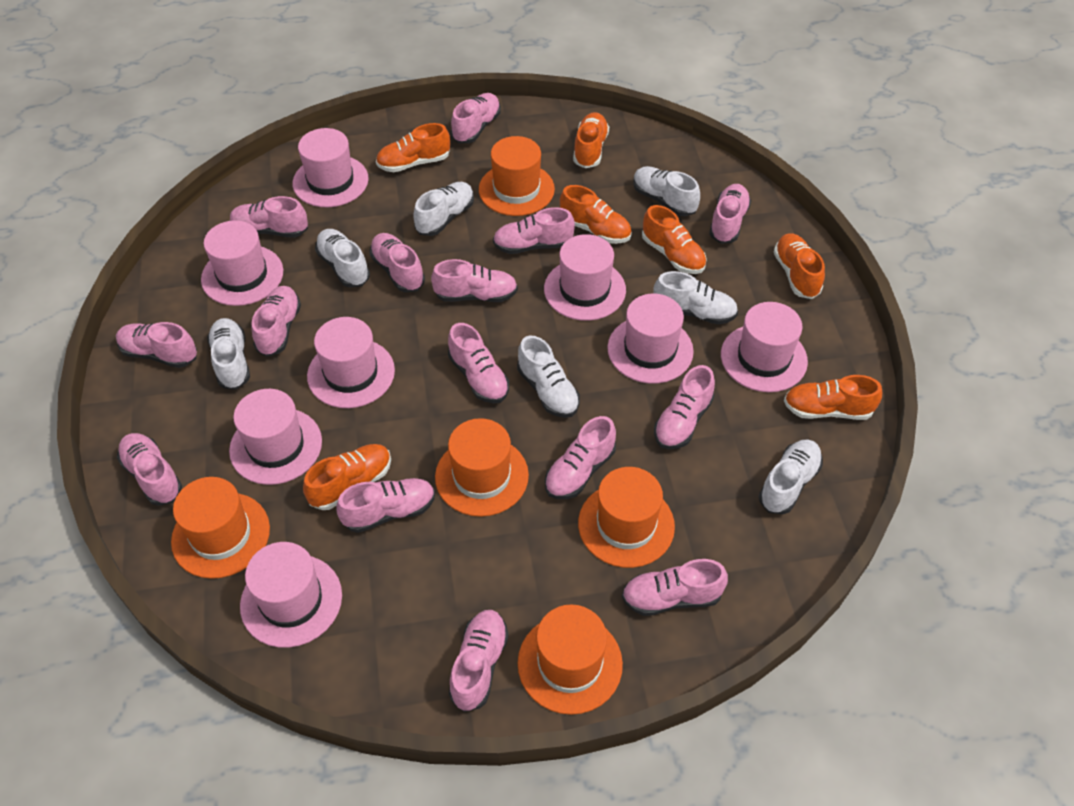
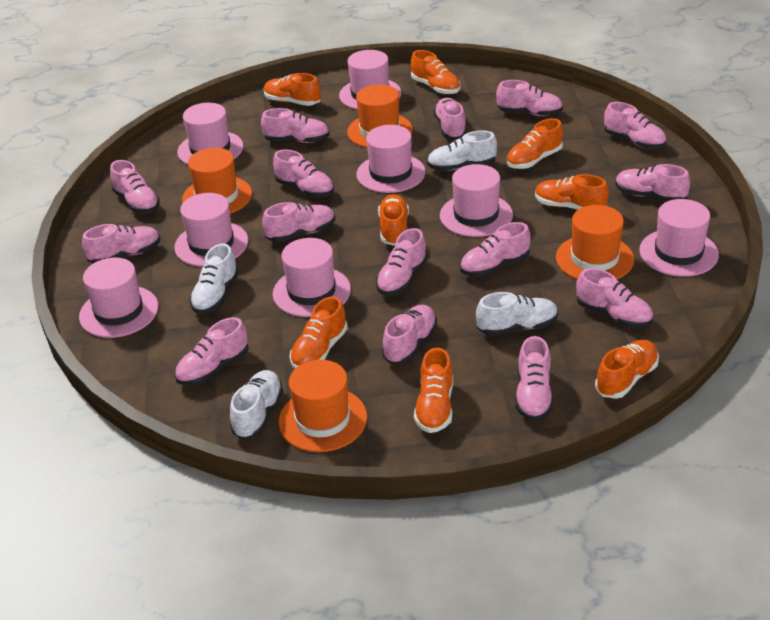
orange hat: 5 -> 4
orange shoe: 7 -> 8
white shoe: 7 -> 4

